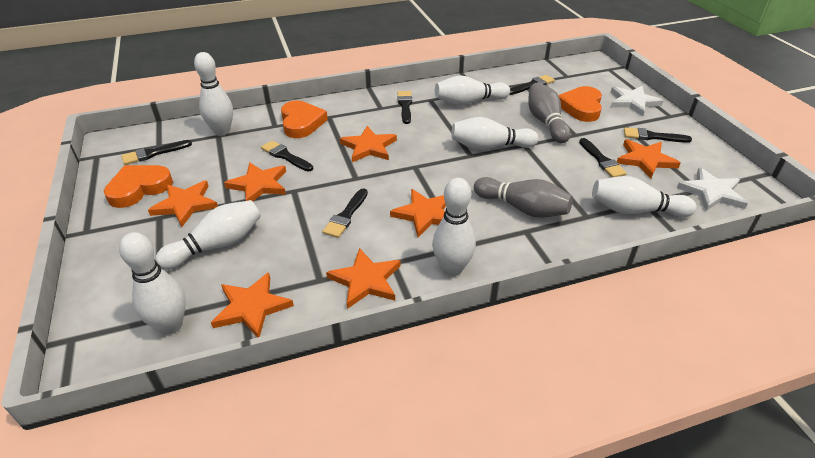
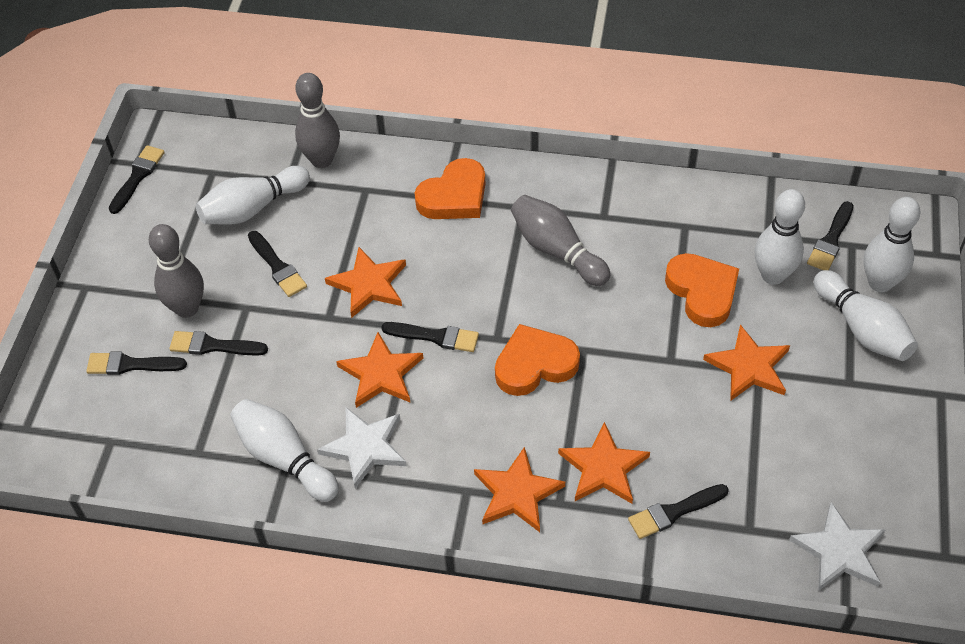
grey bowling pin: 2 -> 3
orange star: 7 -> 5
white bowling pin: 7 -> 5

